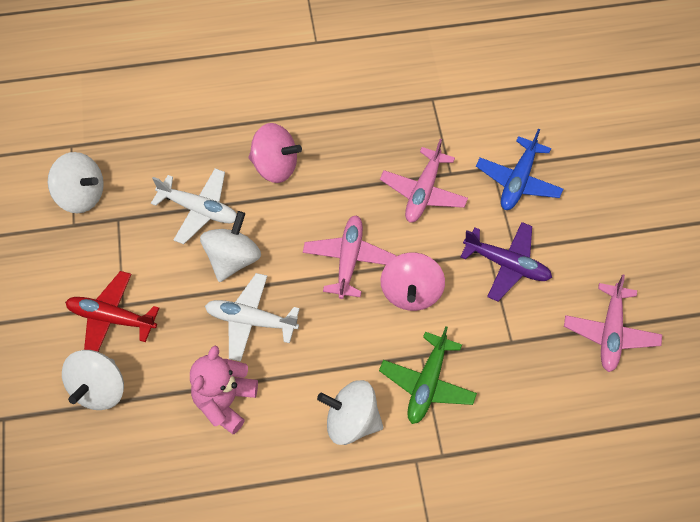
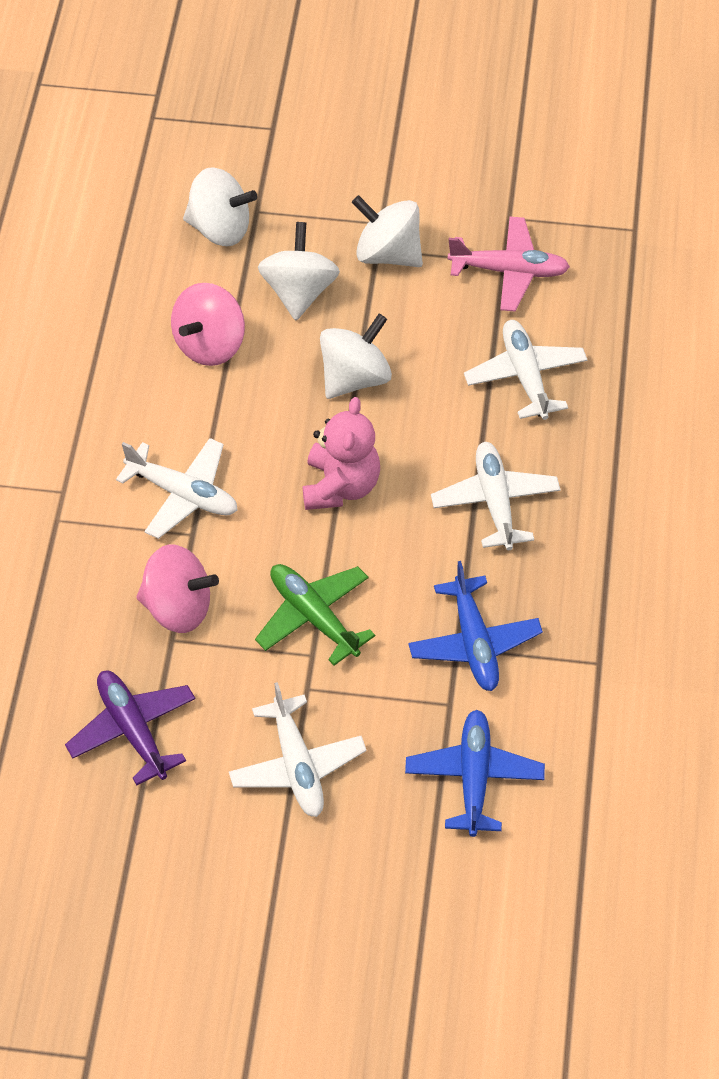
blue plane: 1 -> 2
pink plane: 3 -> 1
red plane: 1 -> 0
white plane: 2 -> 4

